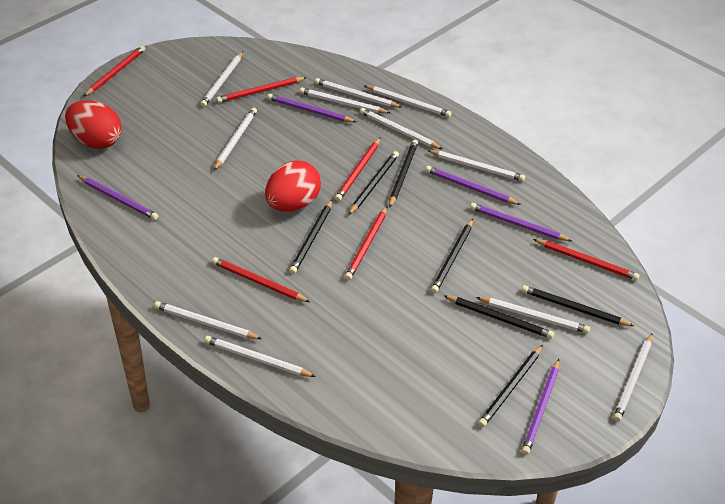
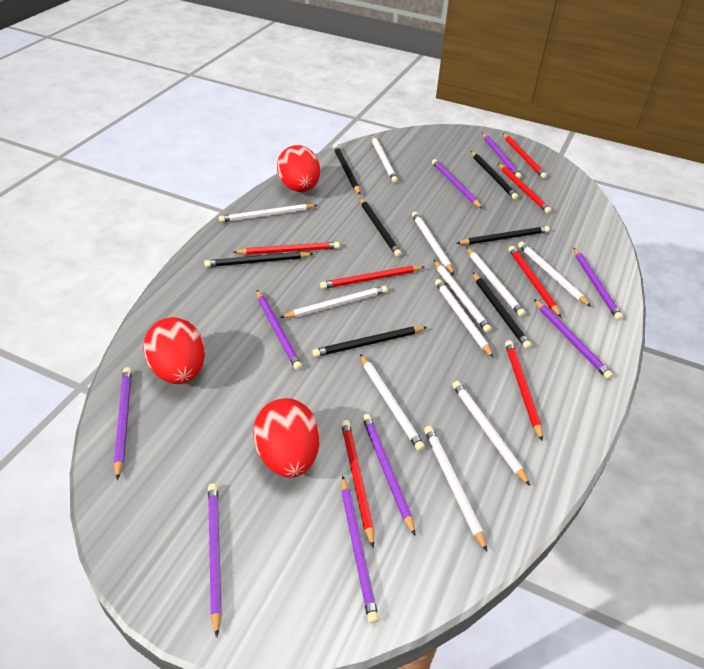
purple pencil: 5 -> 9
red egg: 2 -> 3
red pencil: 6 -> 7

